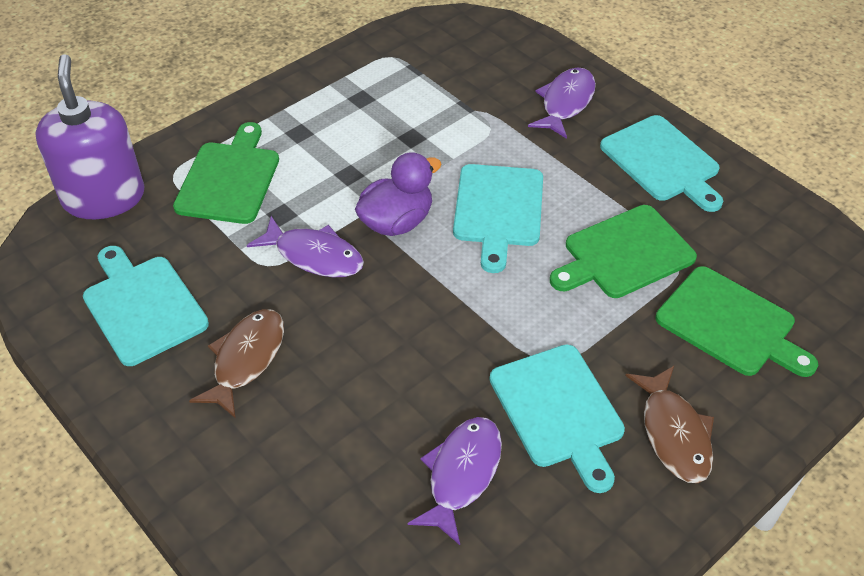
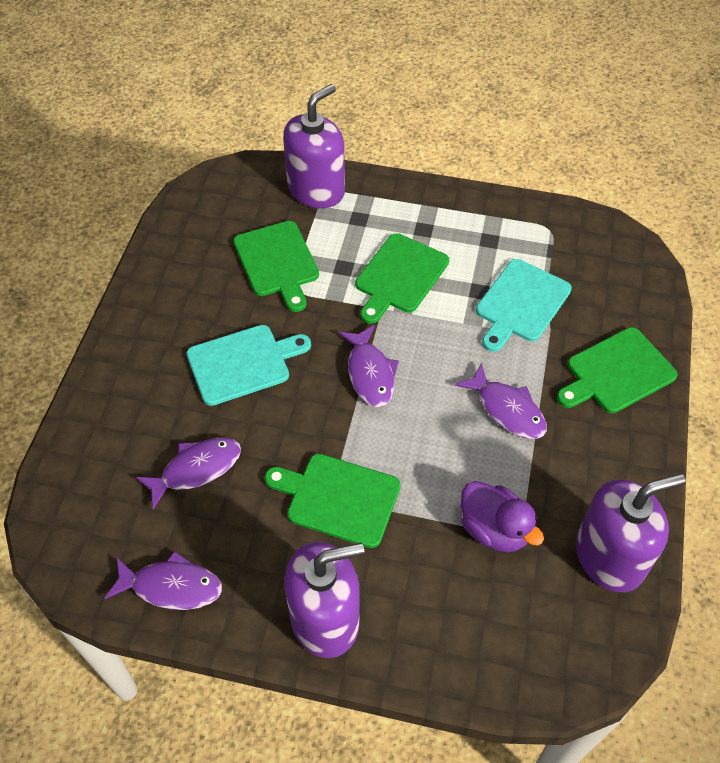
brown fish: 2 -> 0
green cutting board: 3 -> 4
purple fish: 3 -> 4
purple soap dispenser: 1 -> 3
turquoise cutting board: 4 -> 2

